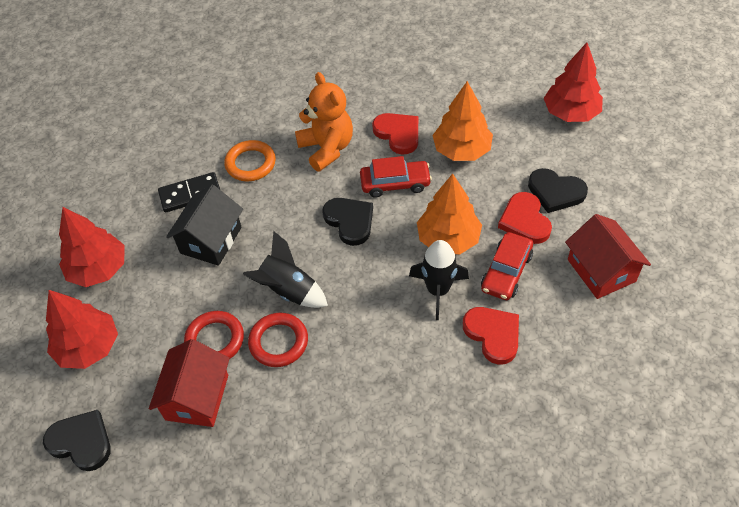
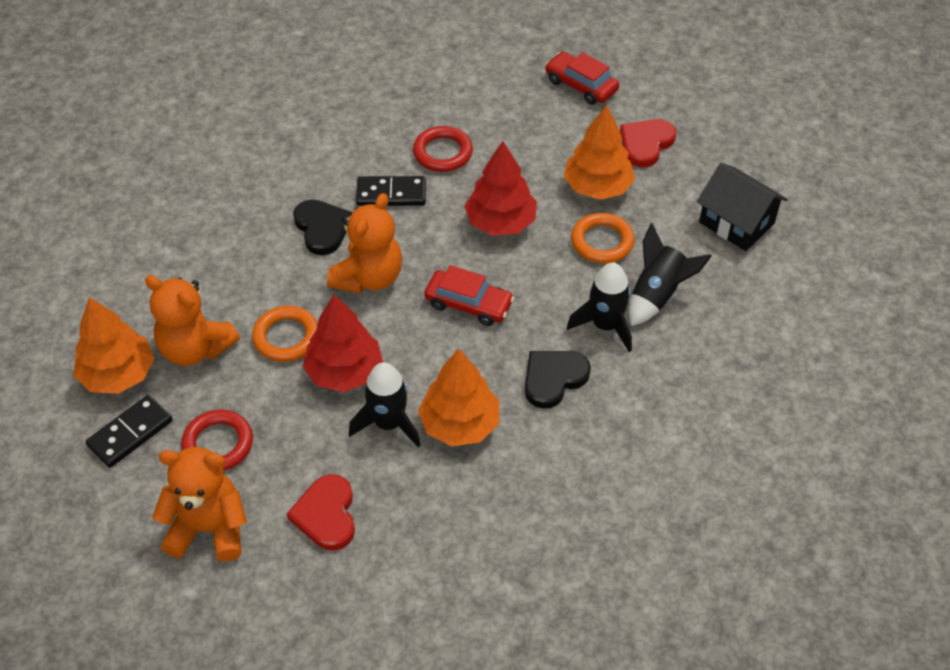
black domino: 1 -> 2
black heart: 3 -> 2
black rocket: 2 -> 3
orange ring: 1 -> 2
orange teddy bear: 1 -> 3
orange tree: 2 -> 3
red heart: 3 -> 2
red house: 2 -> 0
red tree: 3 -> 2

